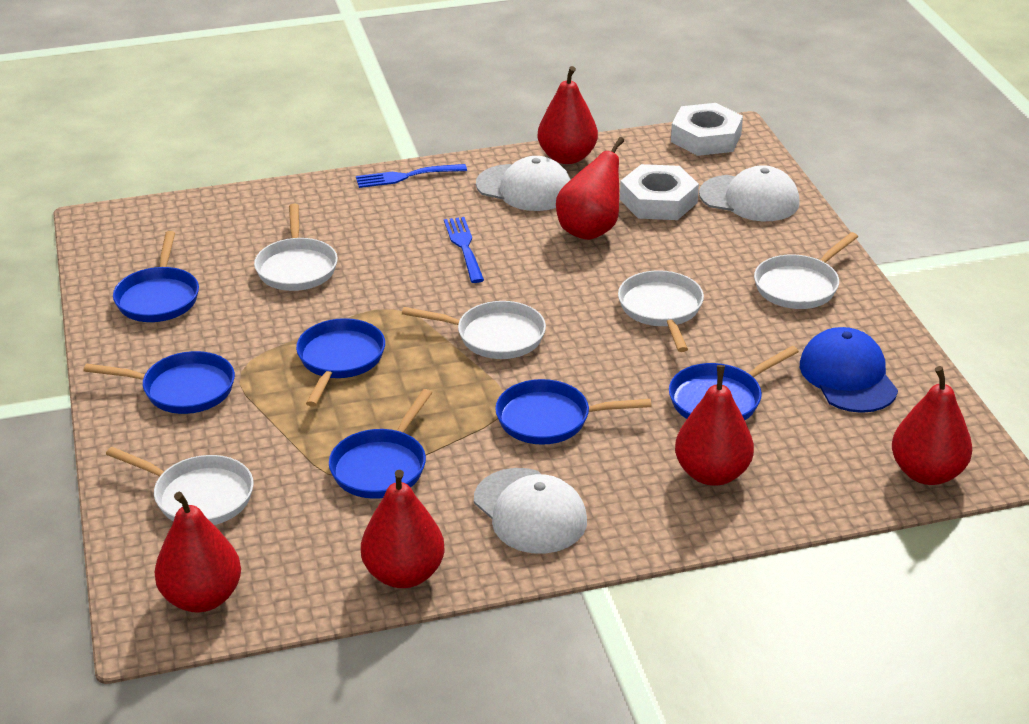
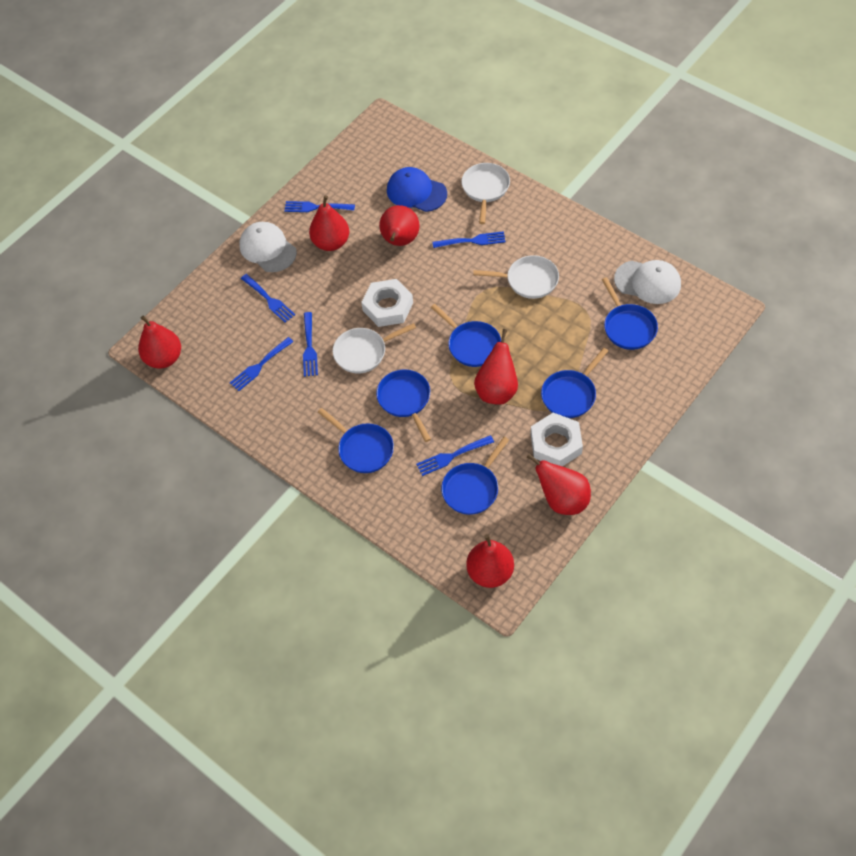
blue fork: 2 -> 6
white cap: 3 -> 2
white pan: 5 -> 3

